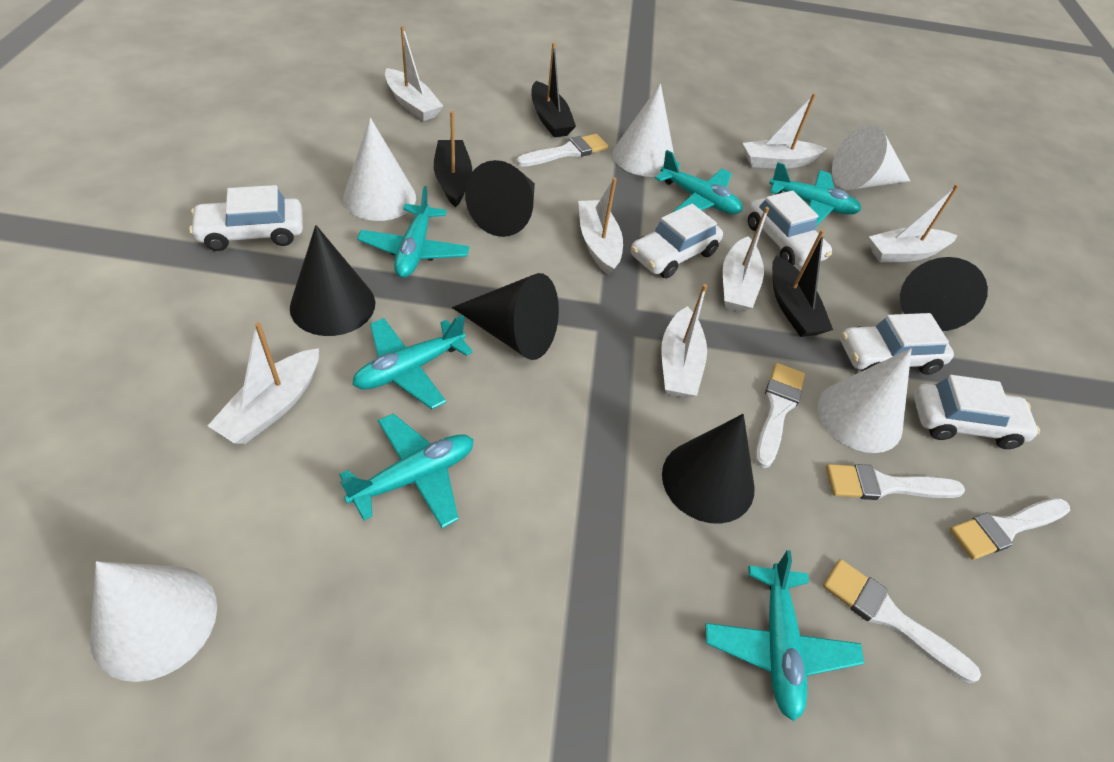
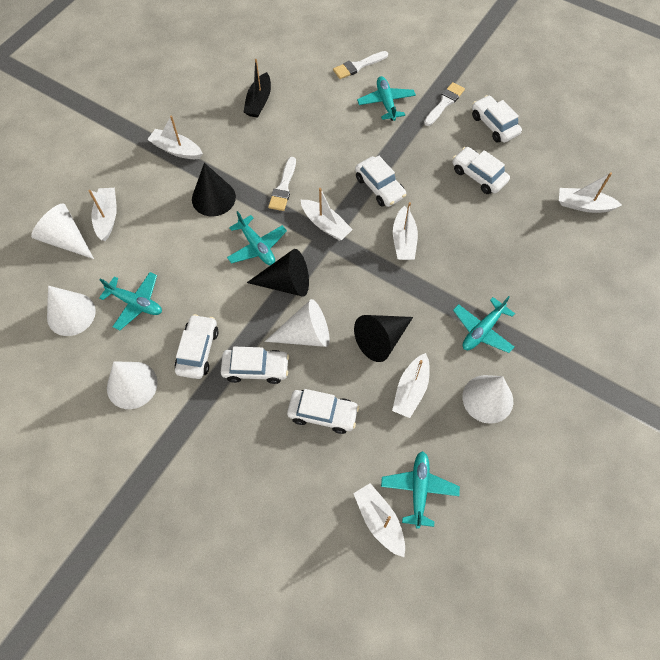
black boat: 3 -> 1
black cone: 5 -> 3
turquoise plane: 6 -> 5
white brush: 5 -> 3
white car: 5 -> 6

